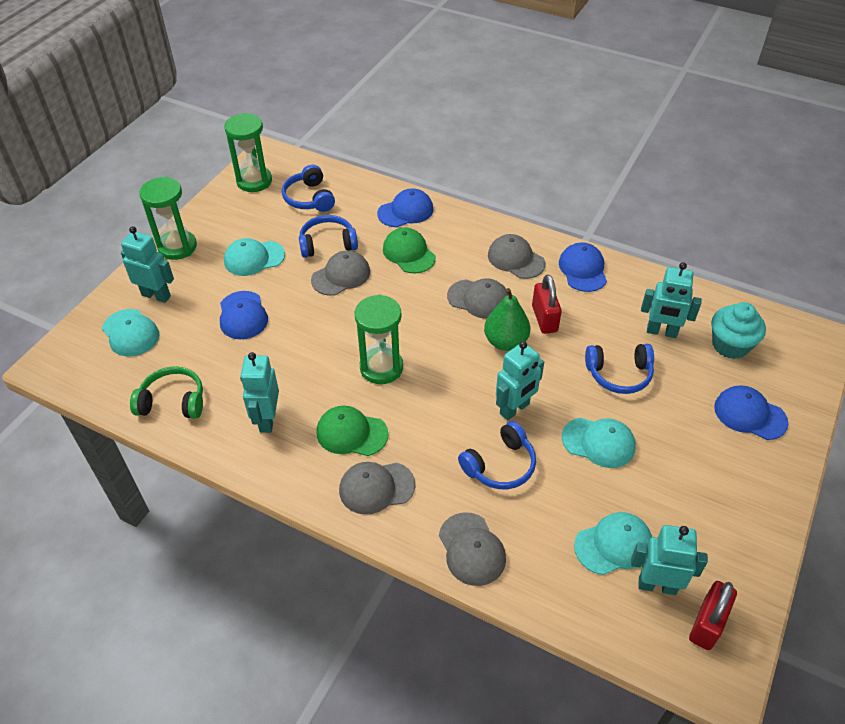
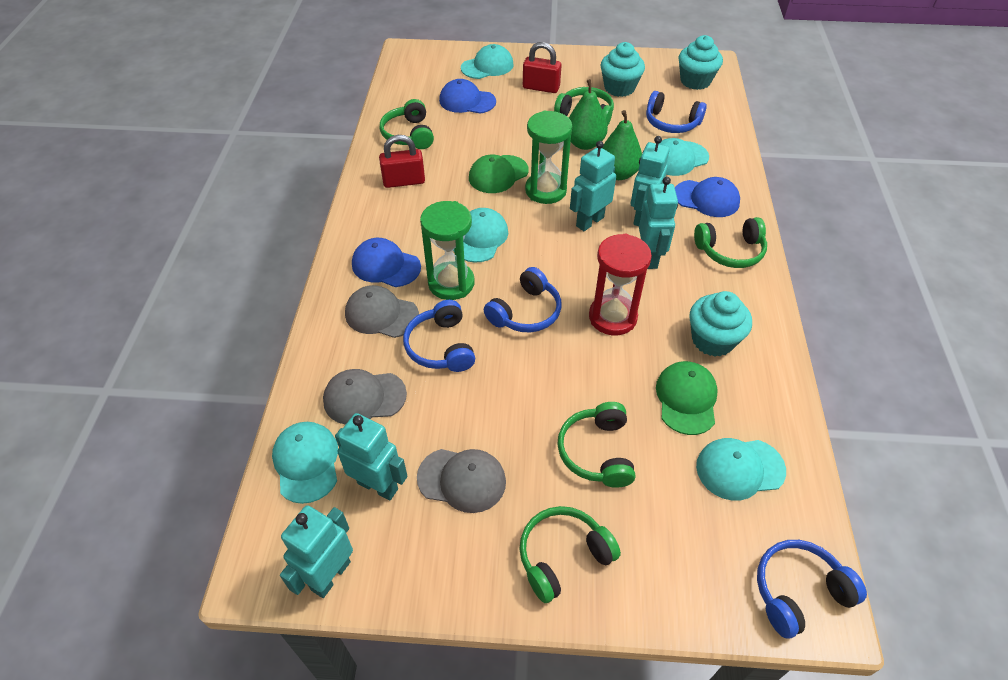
blue cap: 4 -> 3
green headphones: 1 -> 5
green hourglass: 3 -> 2
green pear: 1 -> 2
grey cap: 5 -> 3
red hourglass: 0 -> 1
turquoise cap: 4 -> 5
turquoise cupcake: 1 -> 3

